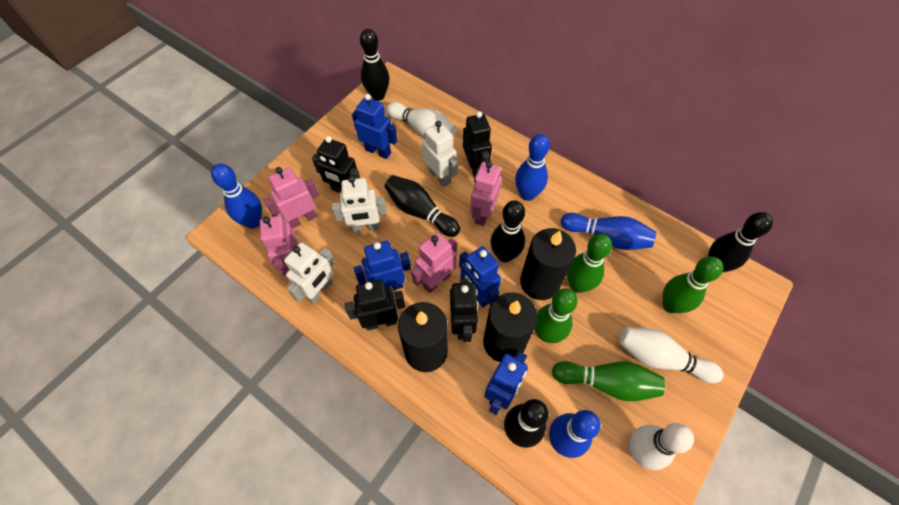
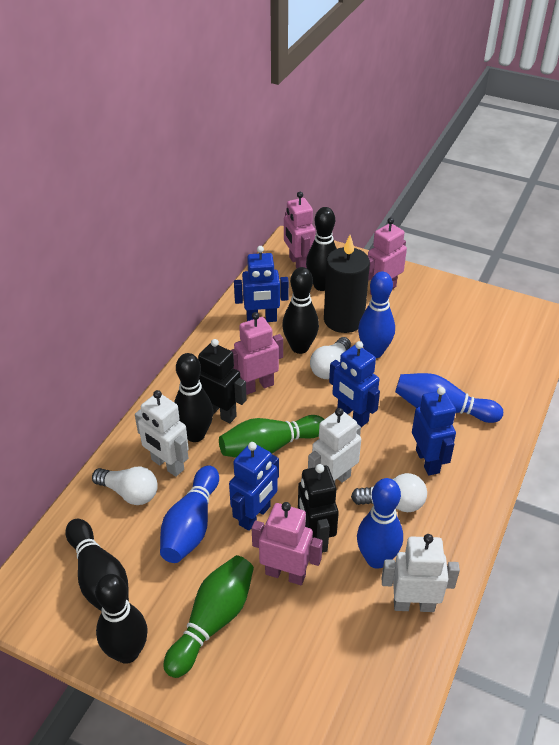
black candle: 3 -> 1
black robot: 4 -> 2
green bowling pin: 4 -> 2
white bowling pin: 3 -> 0
white light bulb: 0 -> 3

